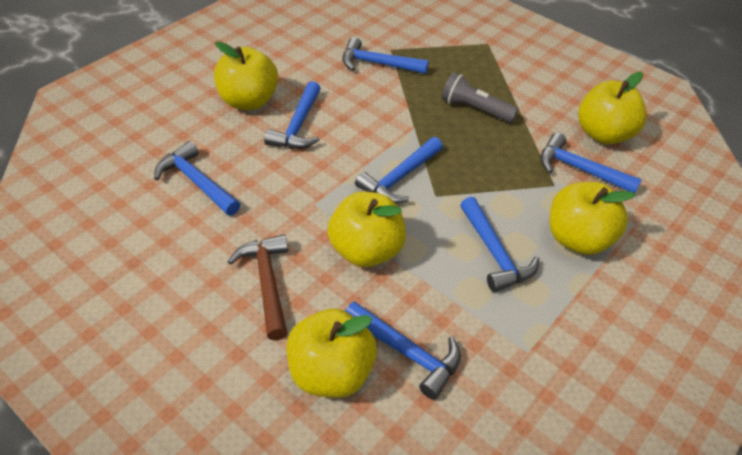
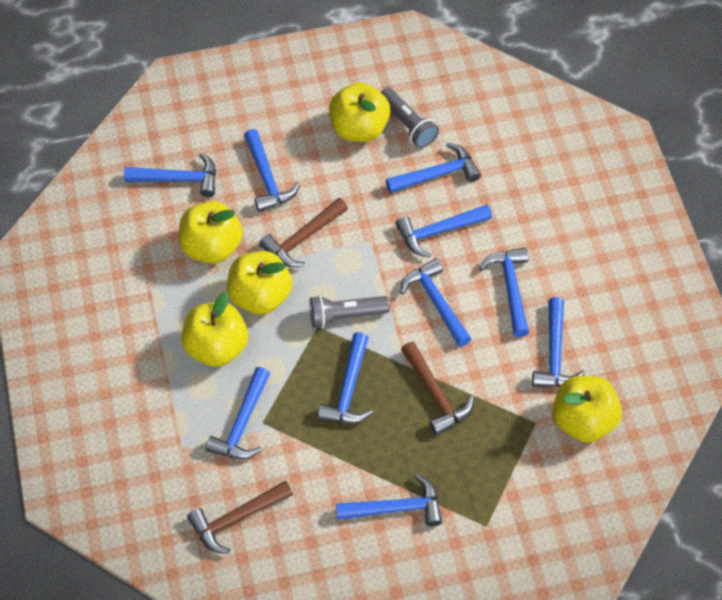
blue hammer: 7 -> 10
brown hammer: 1 -> 3
grey flashlight: 1 -> 2

